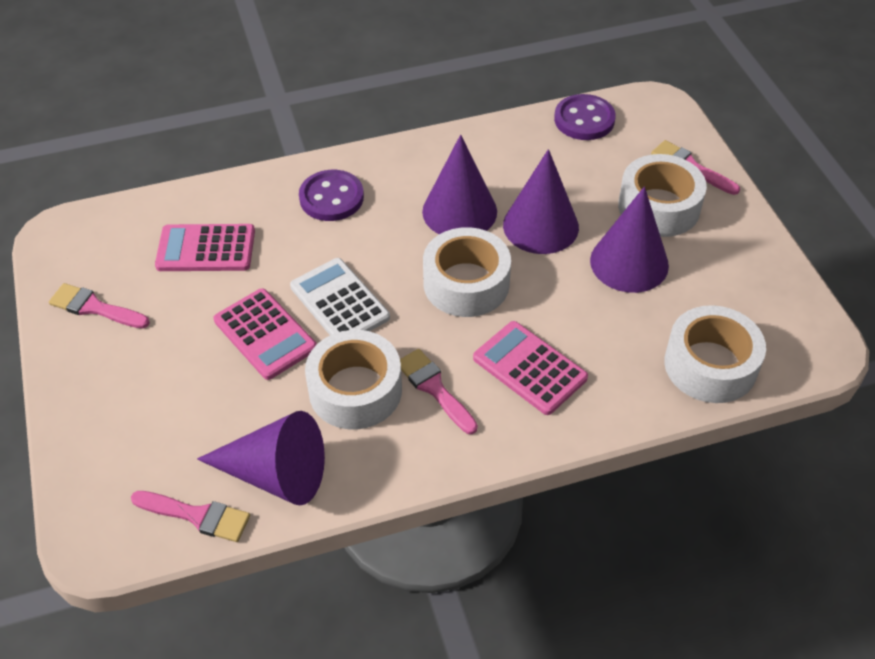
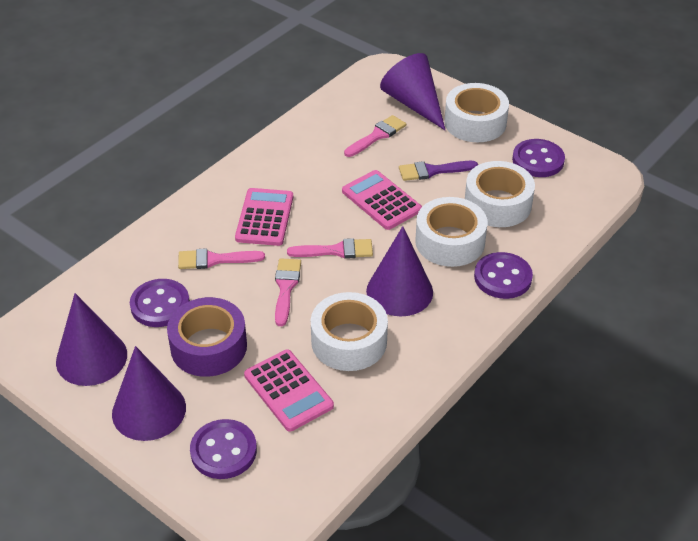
purple brush: 0 -> 1
purple button: 2 -> 4
purple tape: 0 -> 1
white calculator: 1 -> 0

